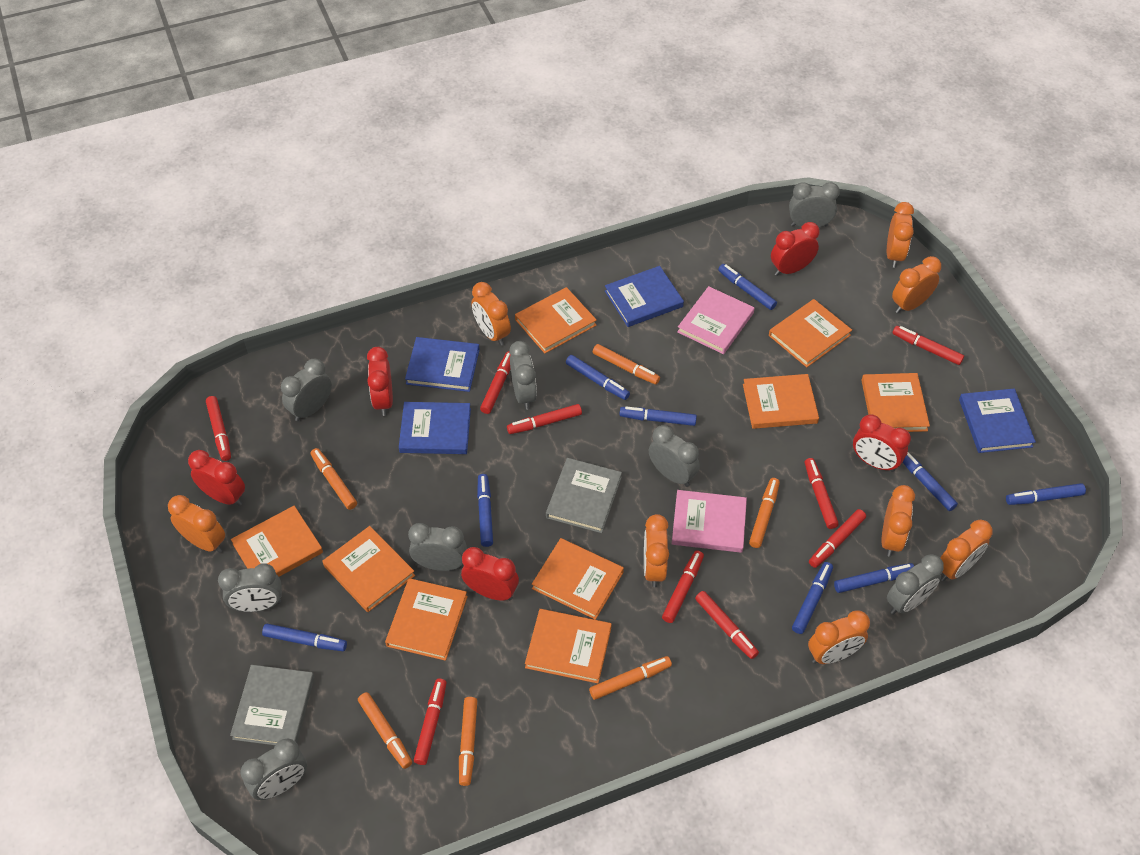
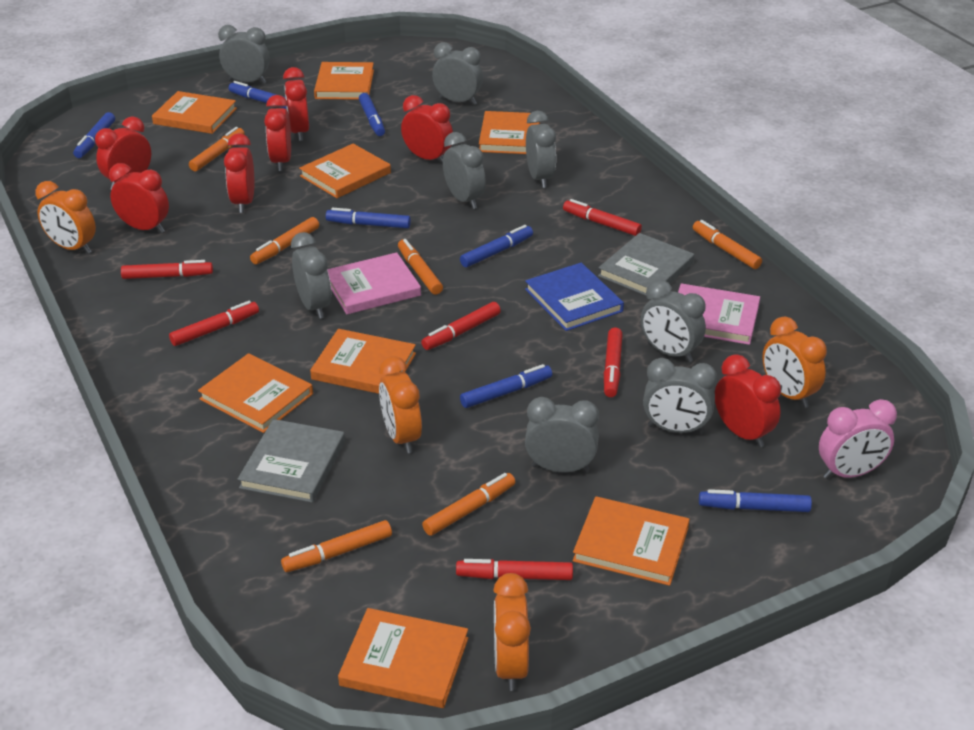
blue book: 4 -> 1
blue marker: 9 -> 7
orange book: 9 -> 8
orange clock: 8 -> 4
pink clock: 0 -> 1
red clock: 5 -> 7
red marker: 9 -> 6

